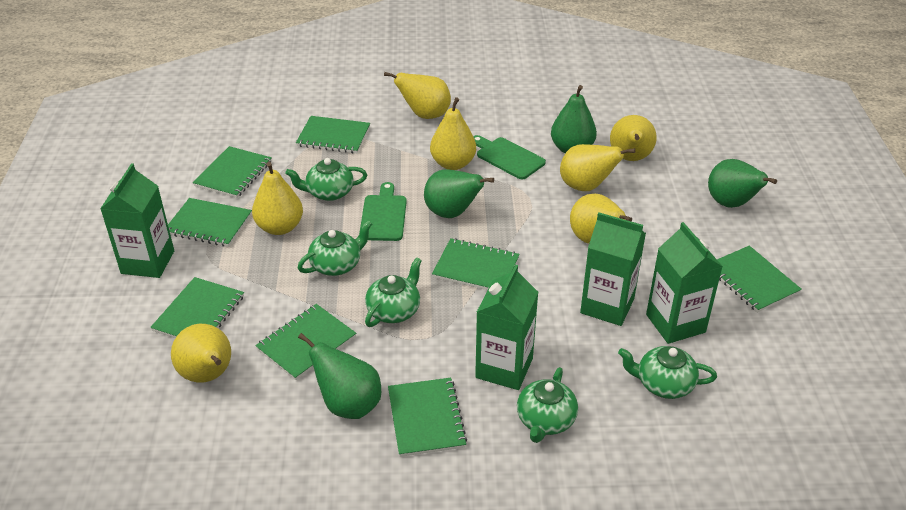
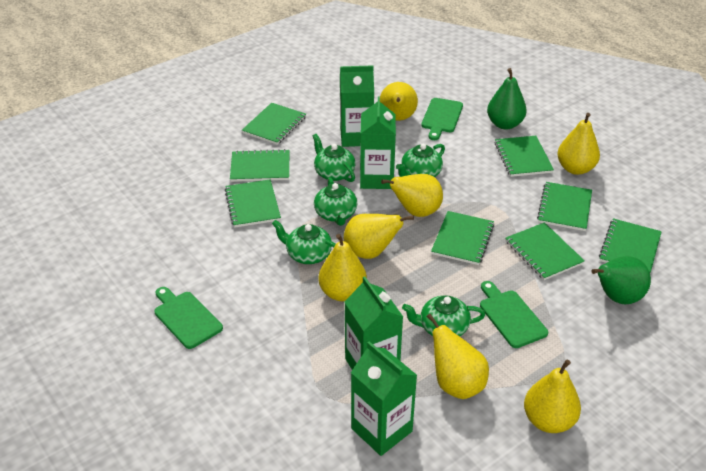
green cutting board: 2 -> 3
green pear: 4 -> 2

